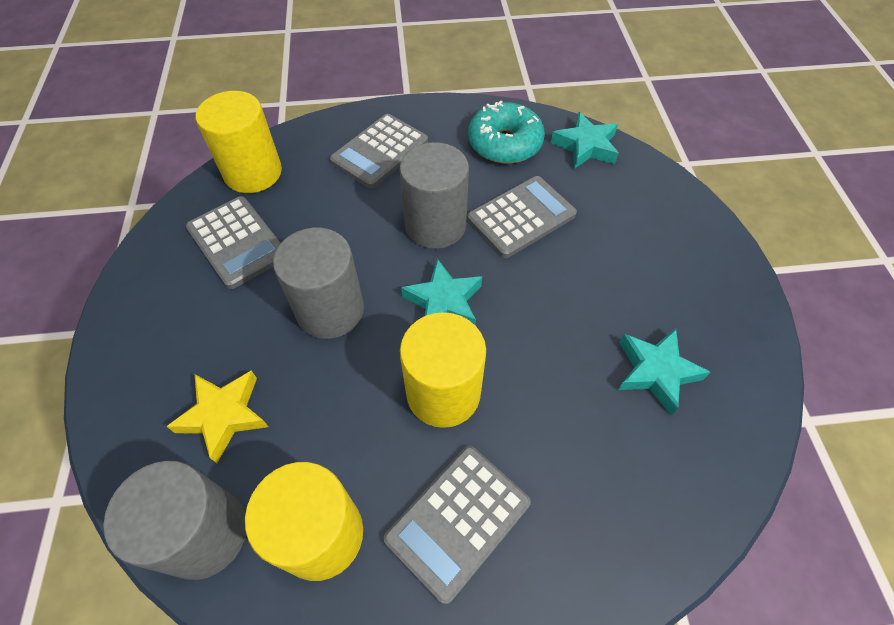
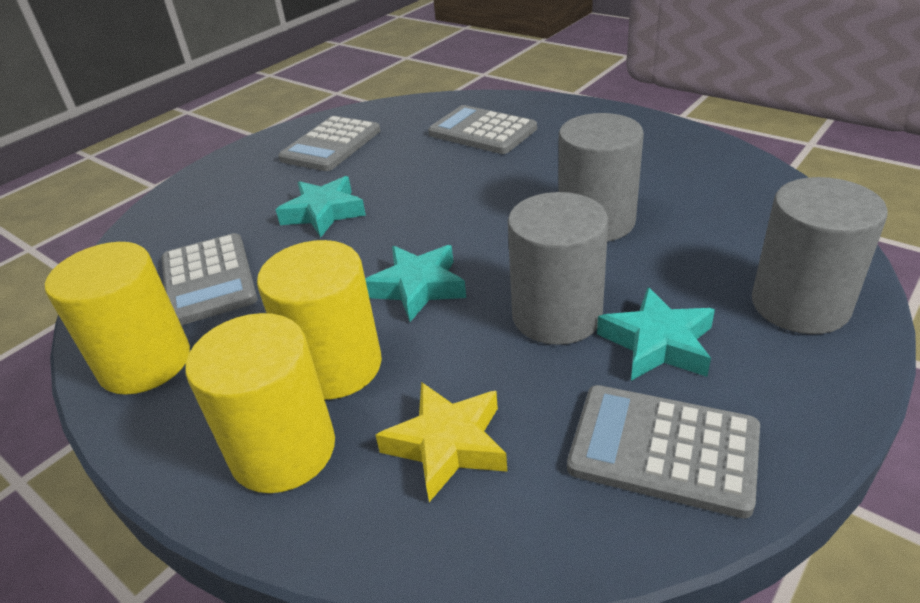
turquoise donut: 1 -> 0

